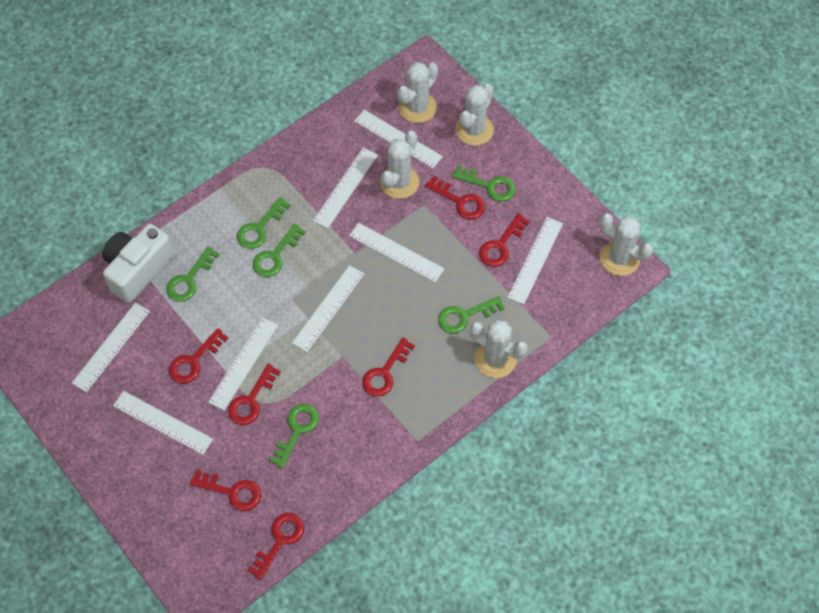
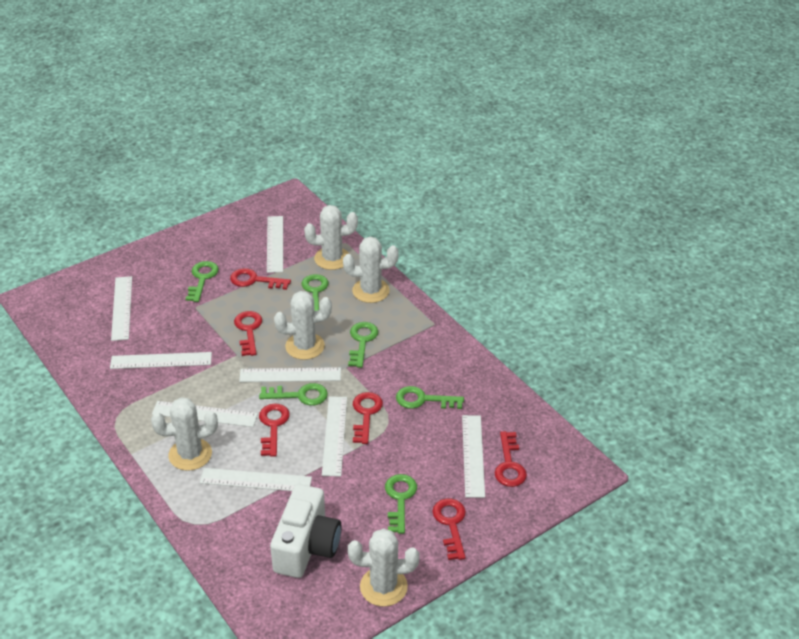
red key: 7 -> 6

